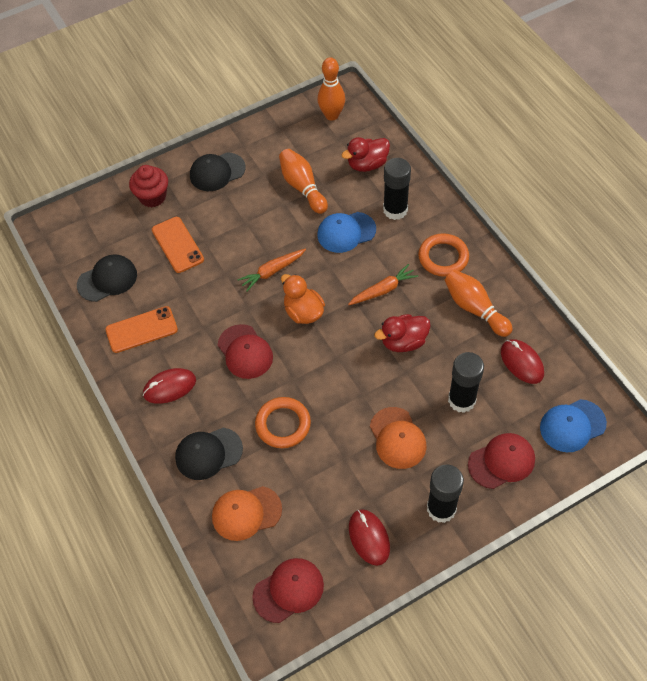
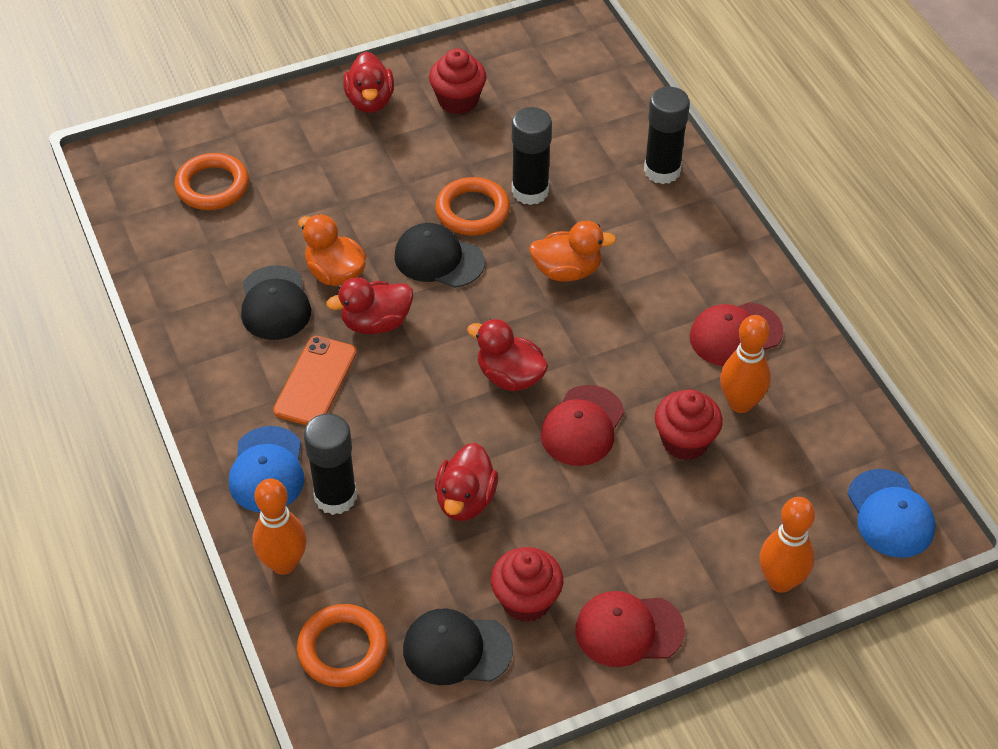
orange cap: 2 -> 0
orange carrot: 2 -> 0
orange duck: 1 -> 2
orange phone: 2 -> 1
orange ring: 2 -> 3
red cupcake: 1 -> 3
red duck: 2 -> 4
red mouse: 3 -> 0

